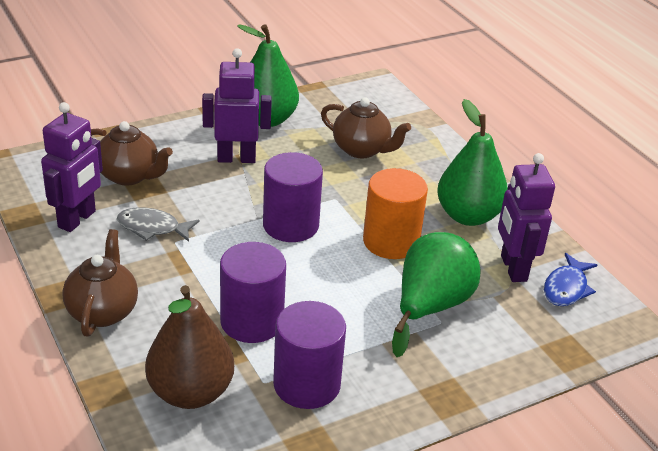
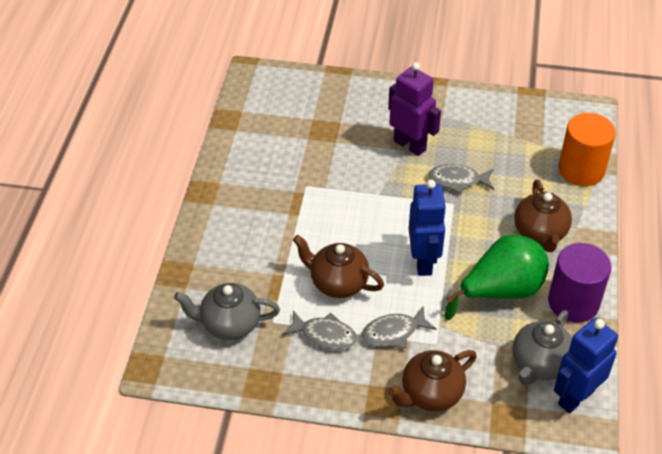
blue fish: 1 -> 0
blue robot: 0 -> 2
brown pear: 1 -> 0
green pear: 3 -> 1
grey fish: 1 -> 3
grey teapot: 0 -> 2
purple cylinder: 3 -> 1
purple robot: 3 -> 1

